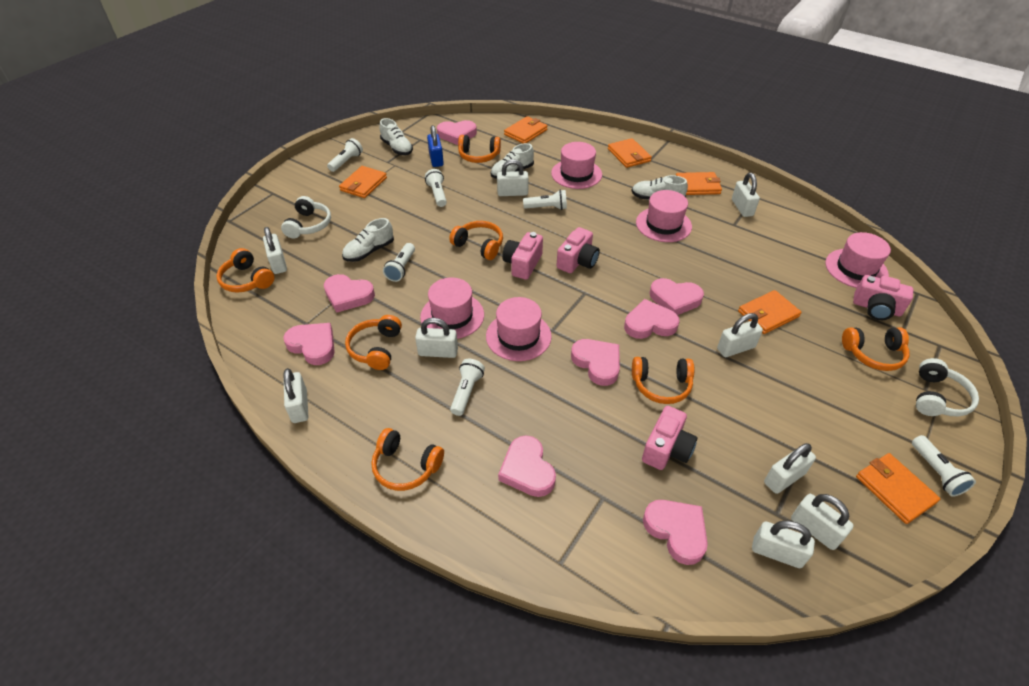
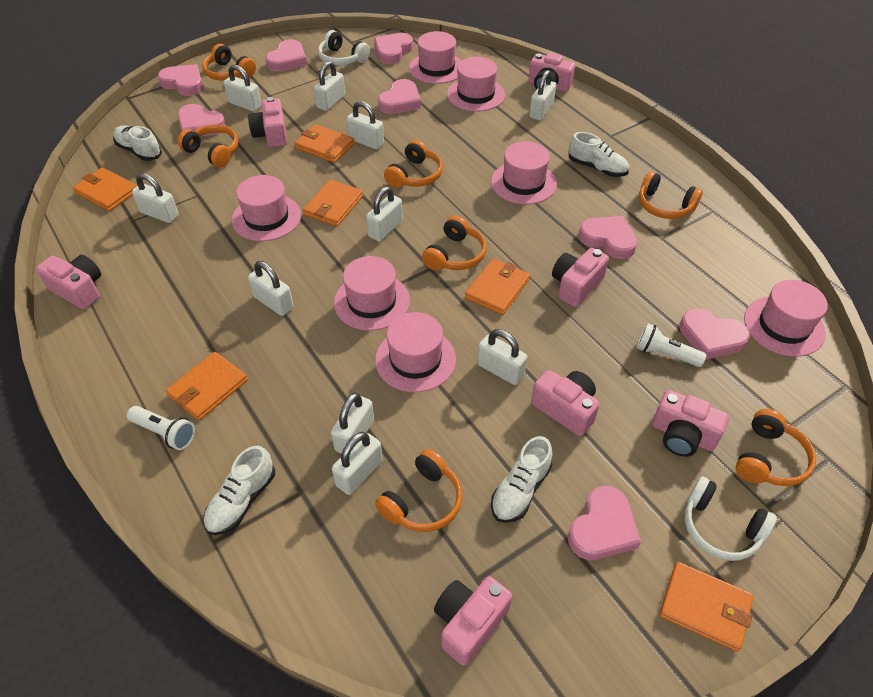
blue padlock: 1 -> 0
pink camera: 4 -> 7
pink hat: 5 -> 7
white flashlight: 6 -> 2
white padlock: 9 -> 10

